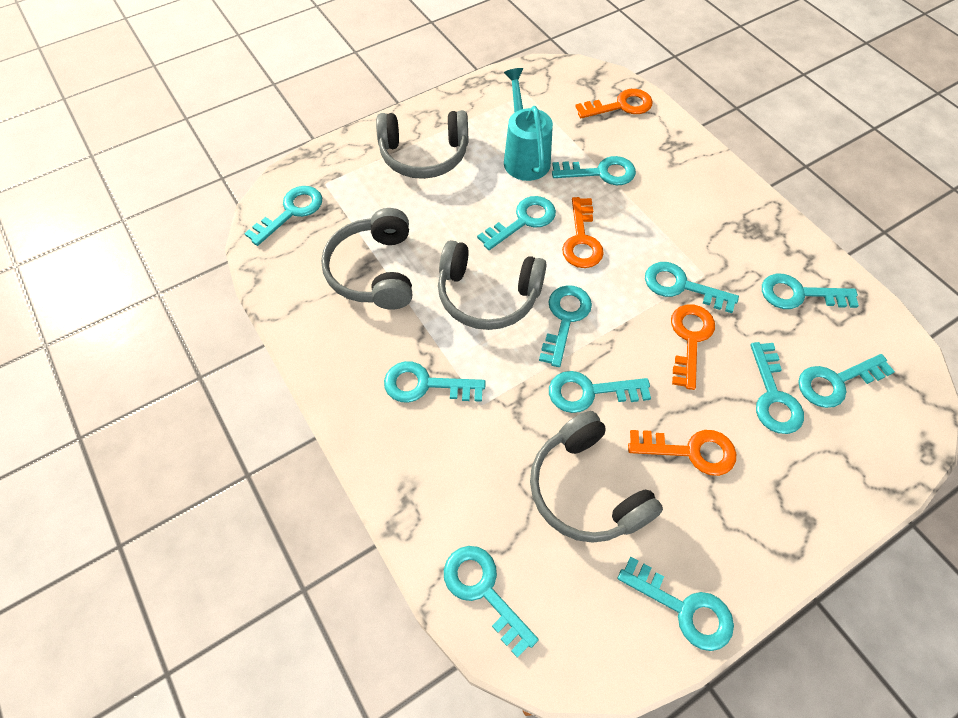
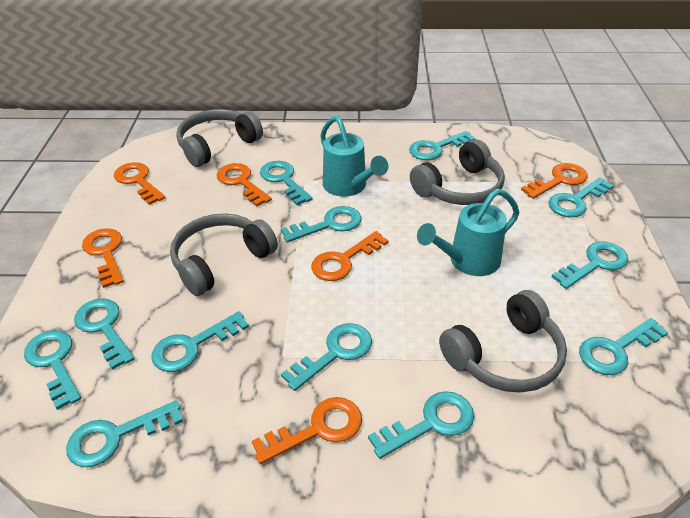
orange key: 4 -> 6
turquoise watering can: 1 -> 2

